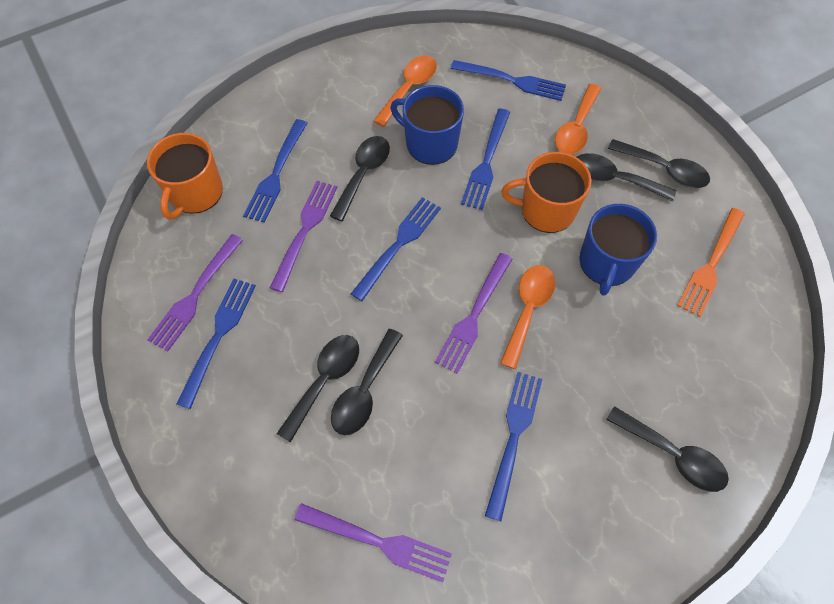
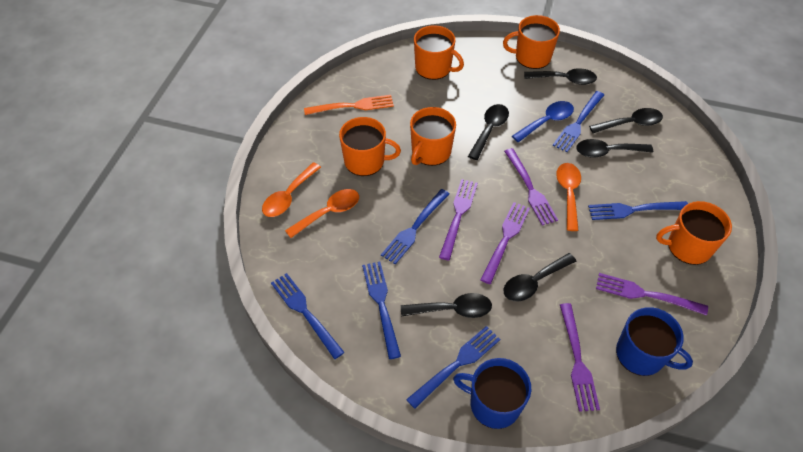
blue spoon: 0 -> 1
orange mug: 2 -> 5
purple fork: 4 -> 5

